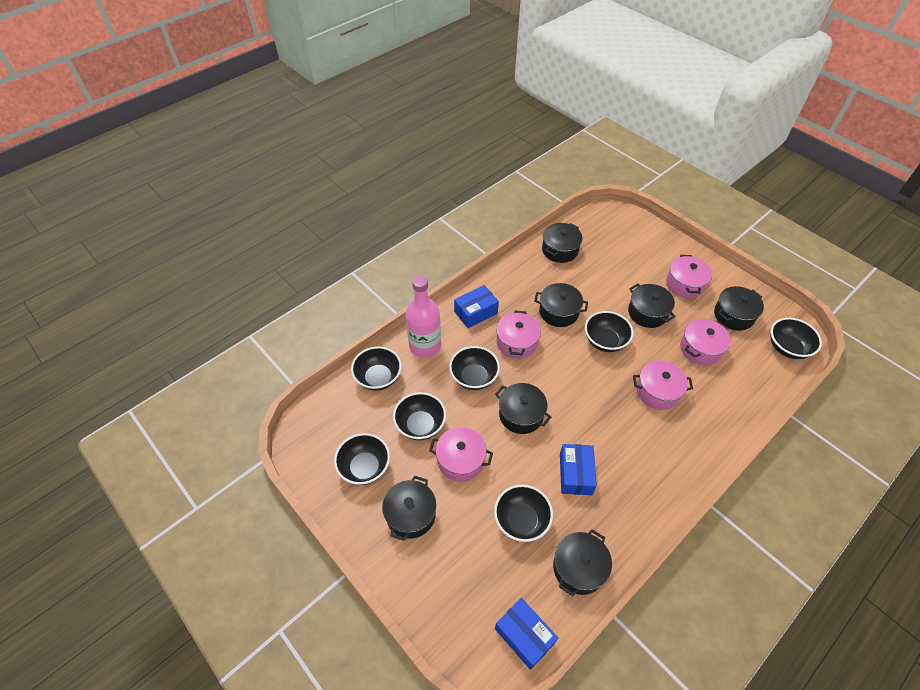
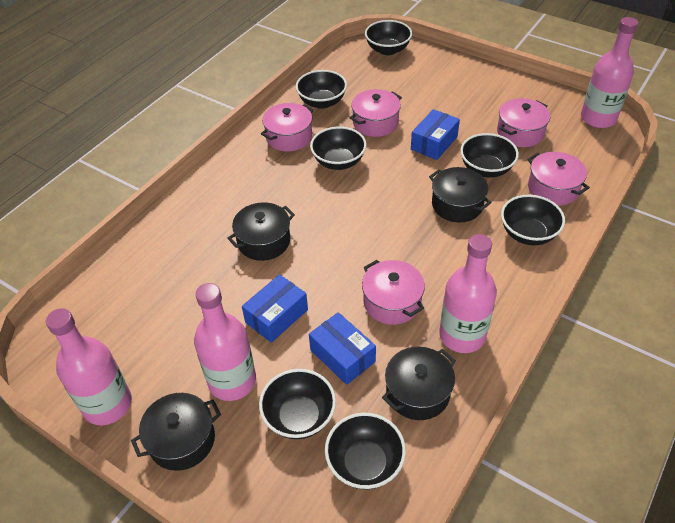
black pot: 7 -> 4
pink bottle: 1 -> 4

